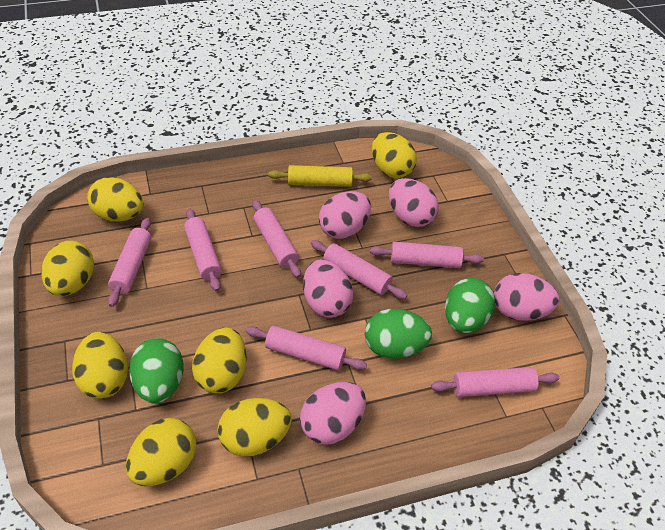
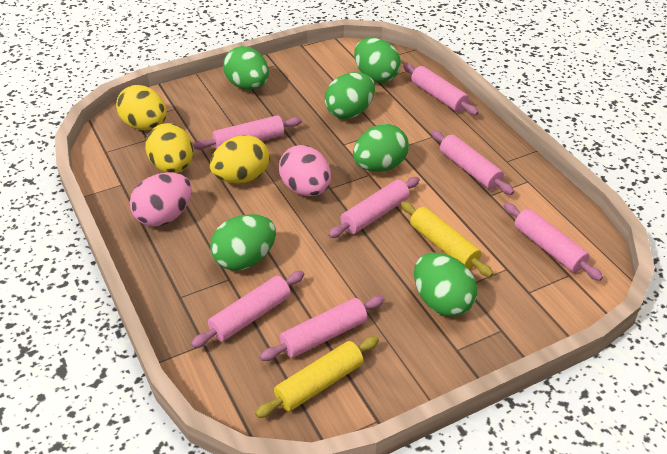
green egg: 3 -> 6
pink egg: 5 -> 2
yellow egg: 7 -> 3
yellow rolling pin: 1 -> 2

